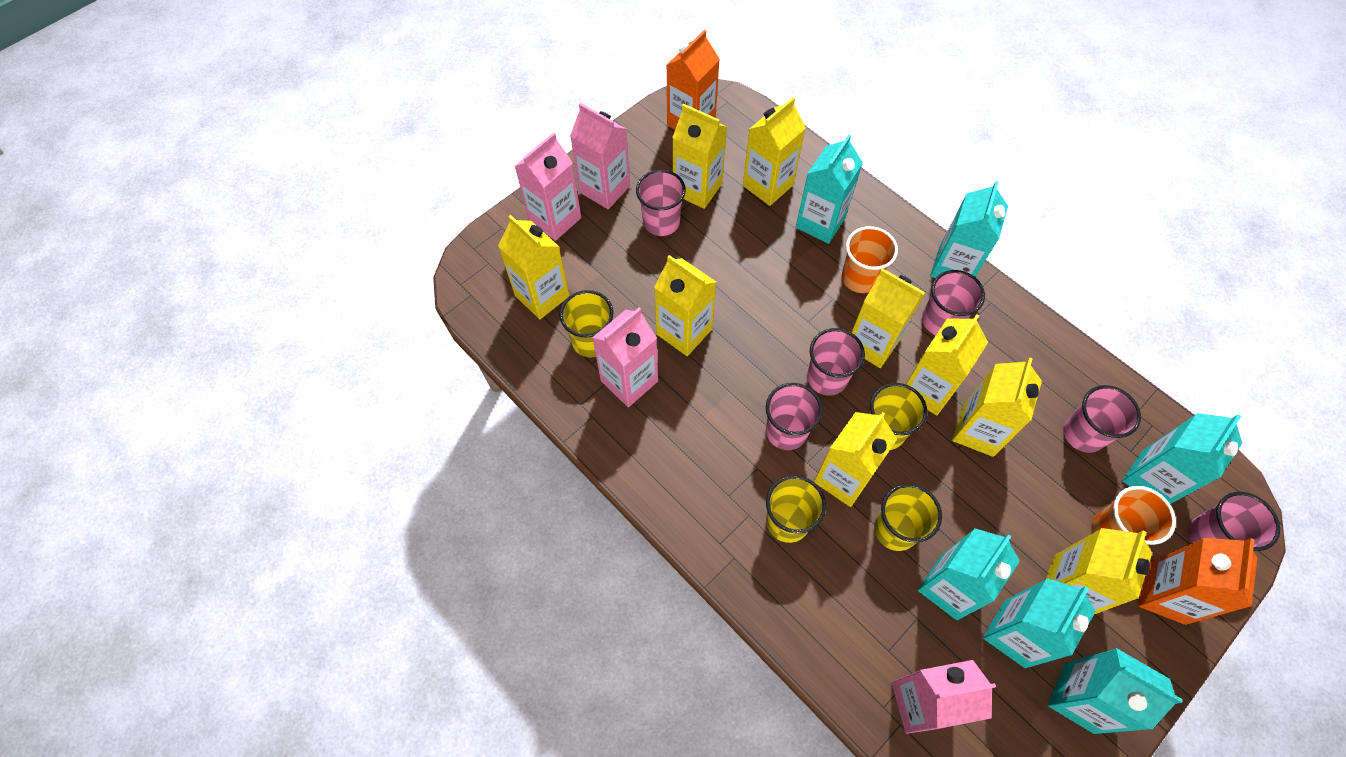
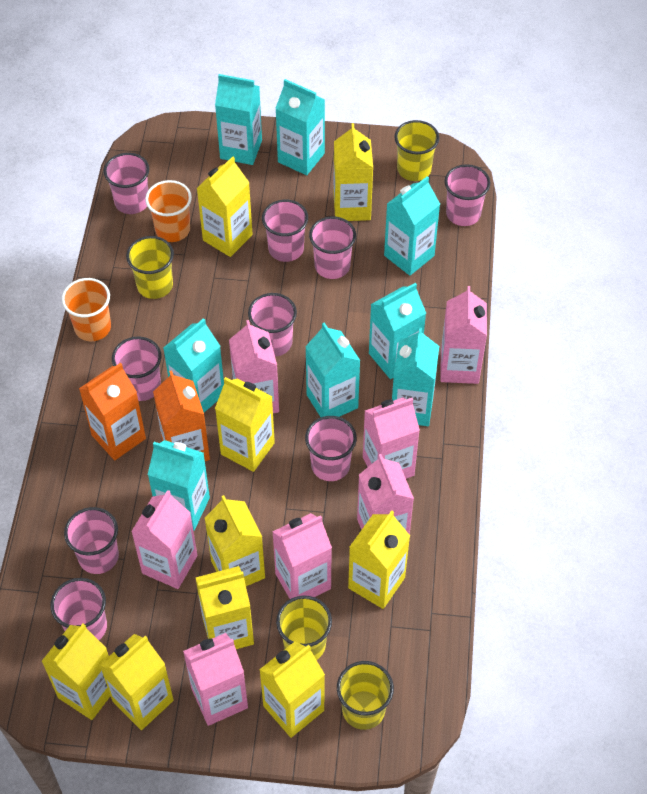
pink carton: 4 -> 7
pink cup: 6 -> 9
turquoise carton: 6 -> 8

